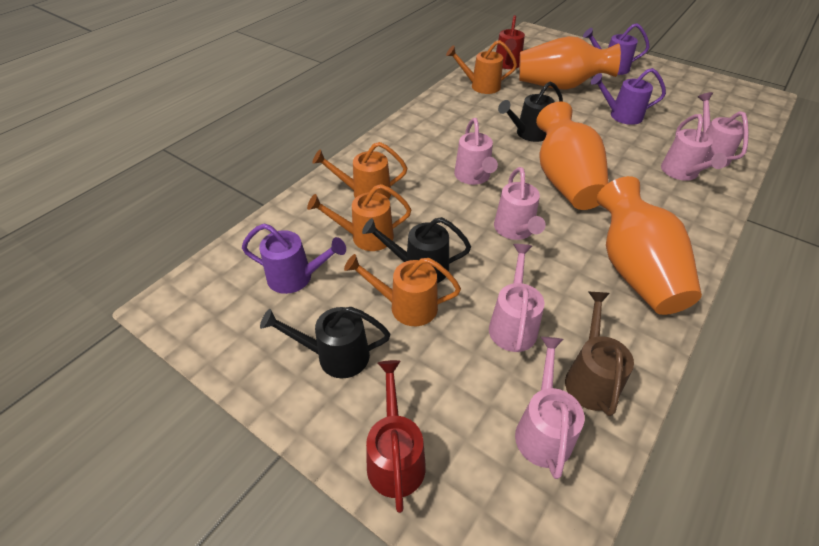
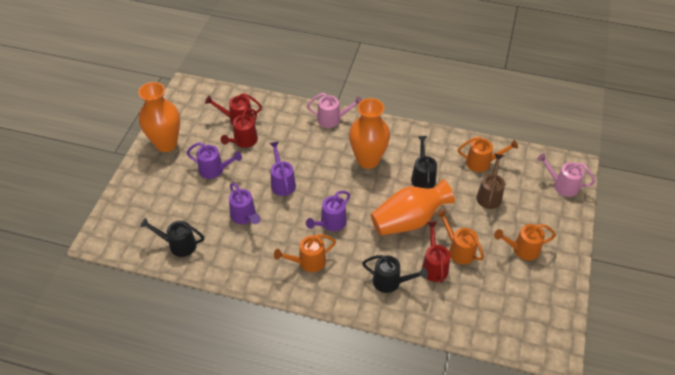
pink watering can: 6 -> 2
purple watering can: 3 -> 4
red watering can: 2 -> 3

